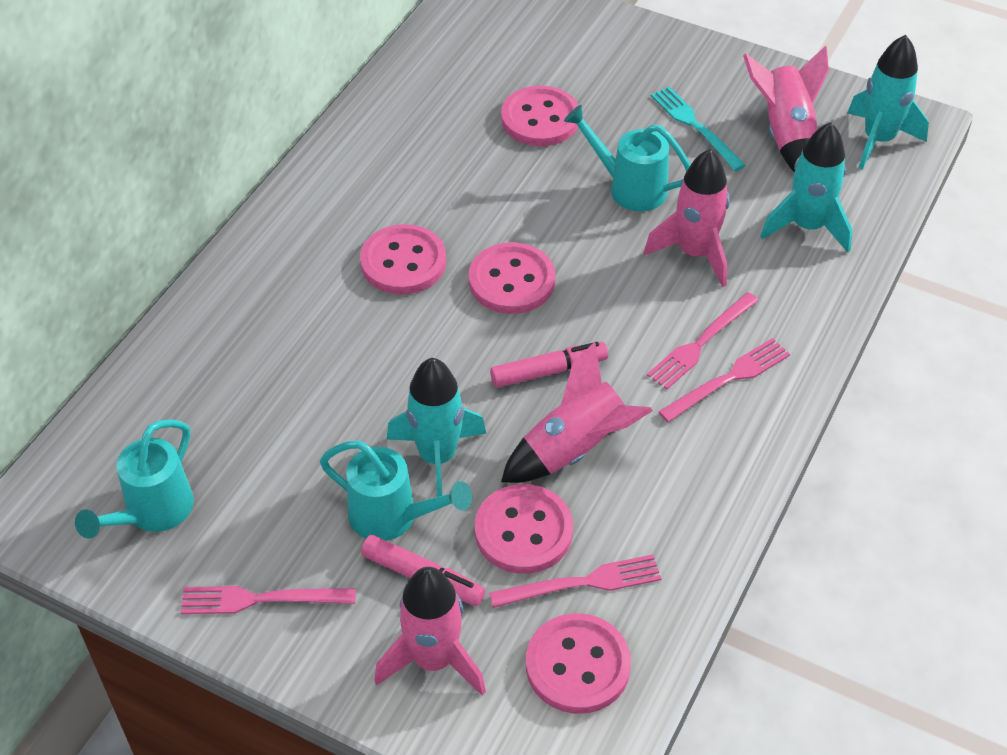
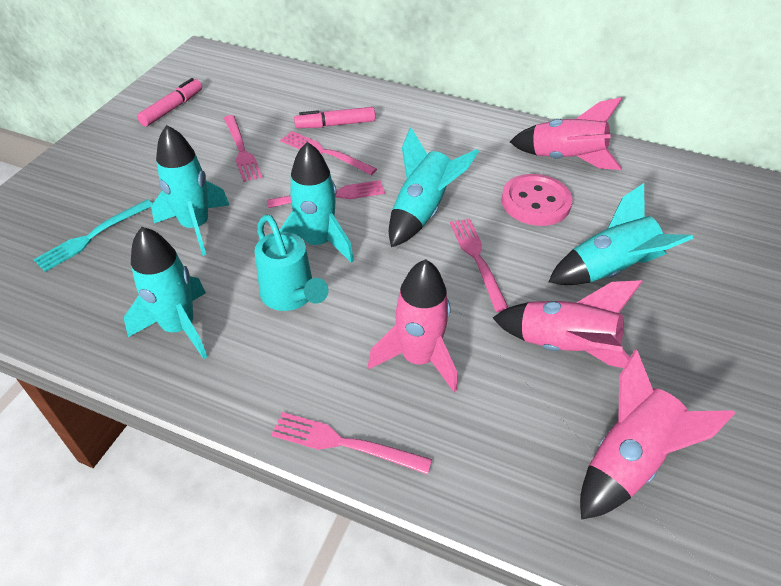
pink button: 5 -> 1
pink fork: 4 -> 5
turquoise rocket: 3 -> 5
turquoise watering can: 3 -> 1

